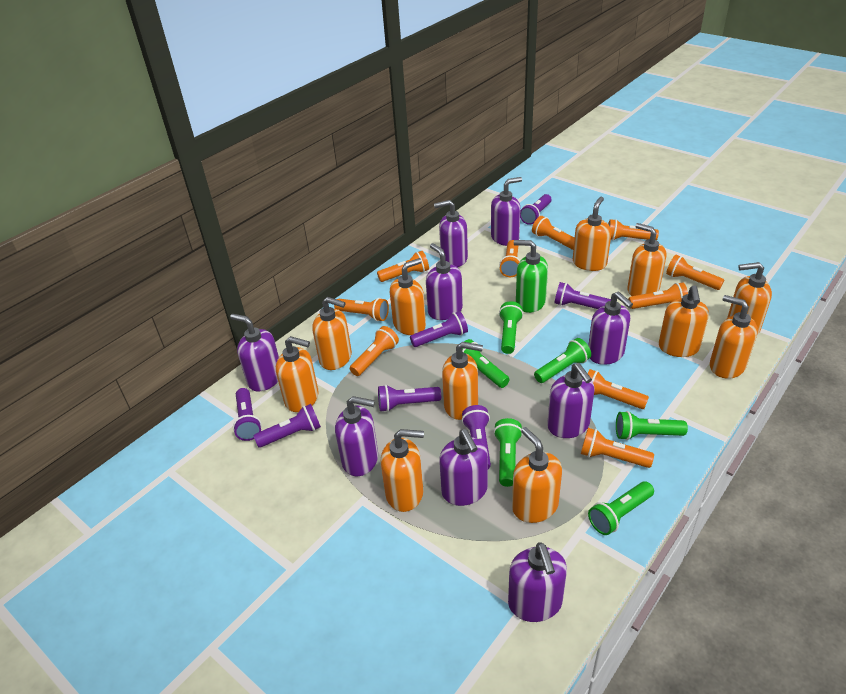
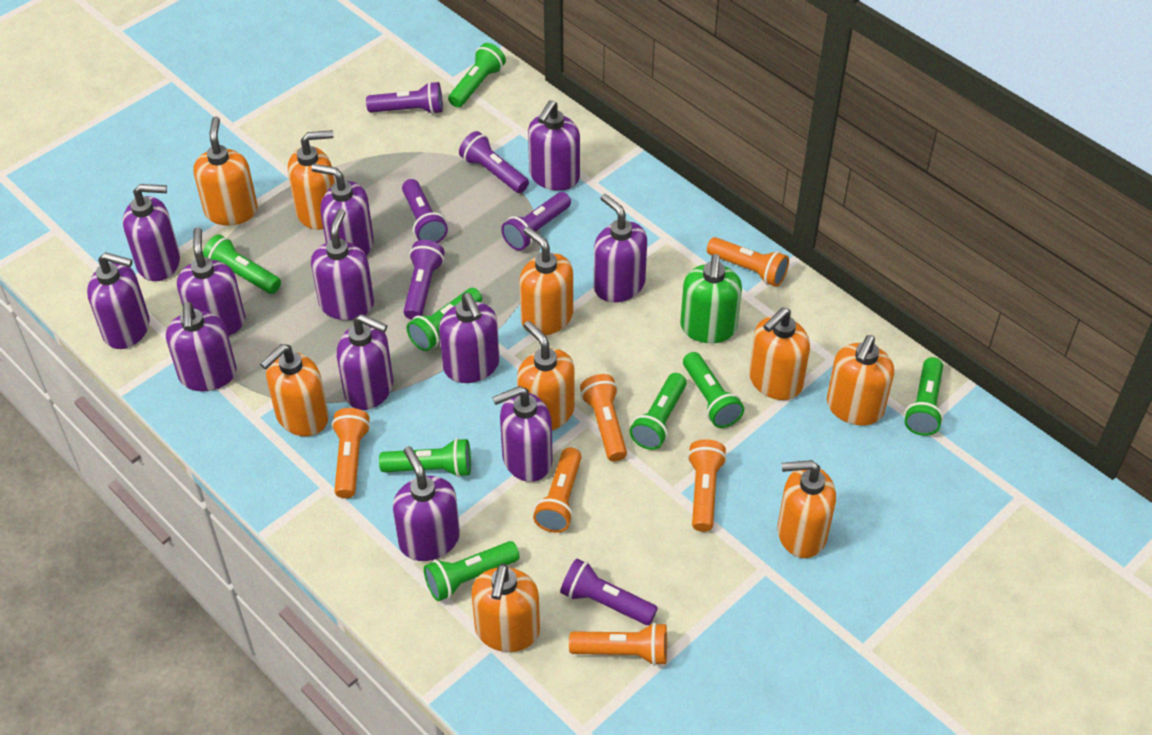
green flashlight: 6 -> 8
orange flashlight: 10 -> 6
orange soap dispenser: 11 -> 9
purple flashlight: 7 -> 6
purple soap dispenser: 9 -> 12

